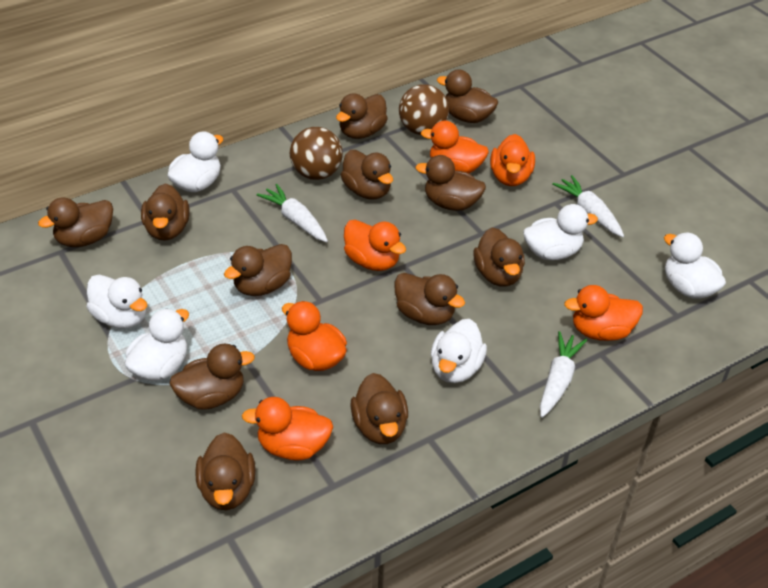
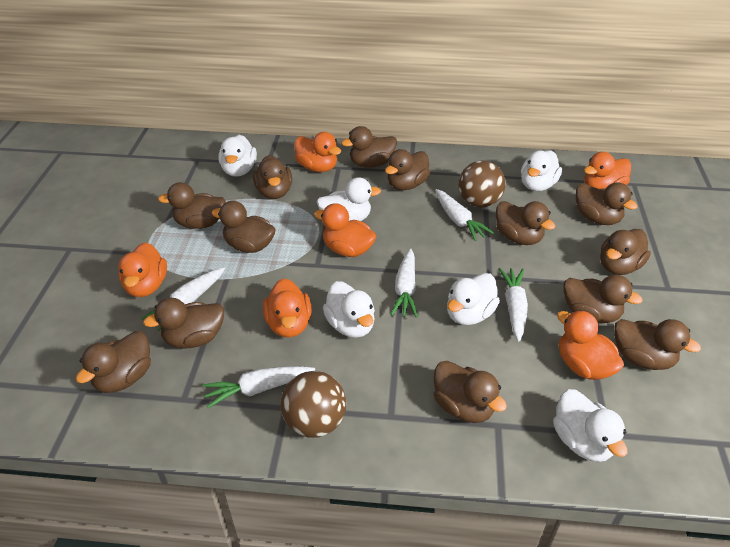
brown duck: 12 -> 13
white carrot: 3 -> 5

